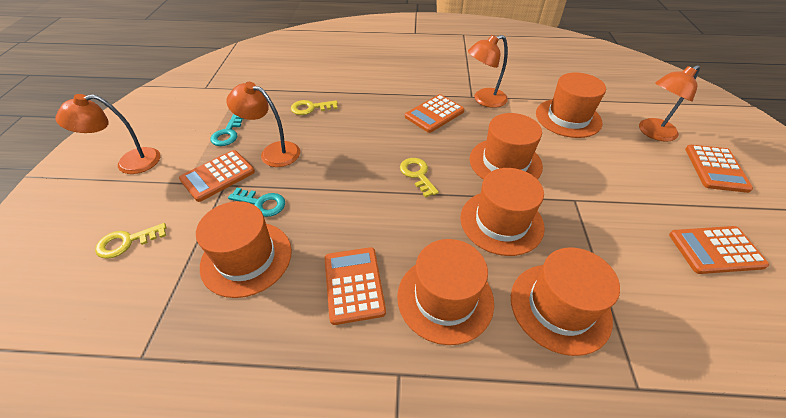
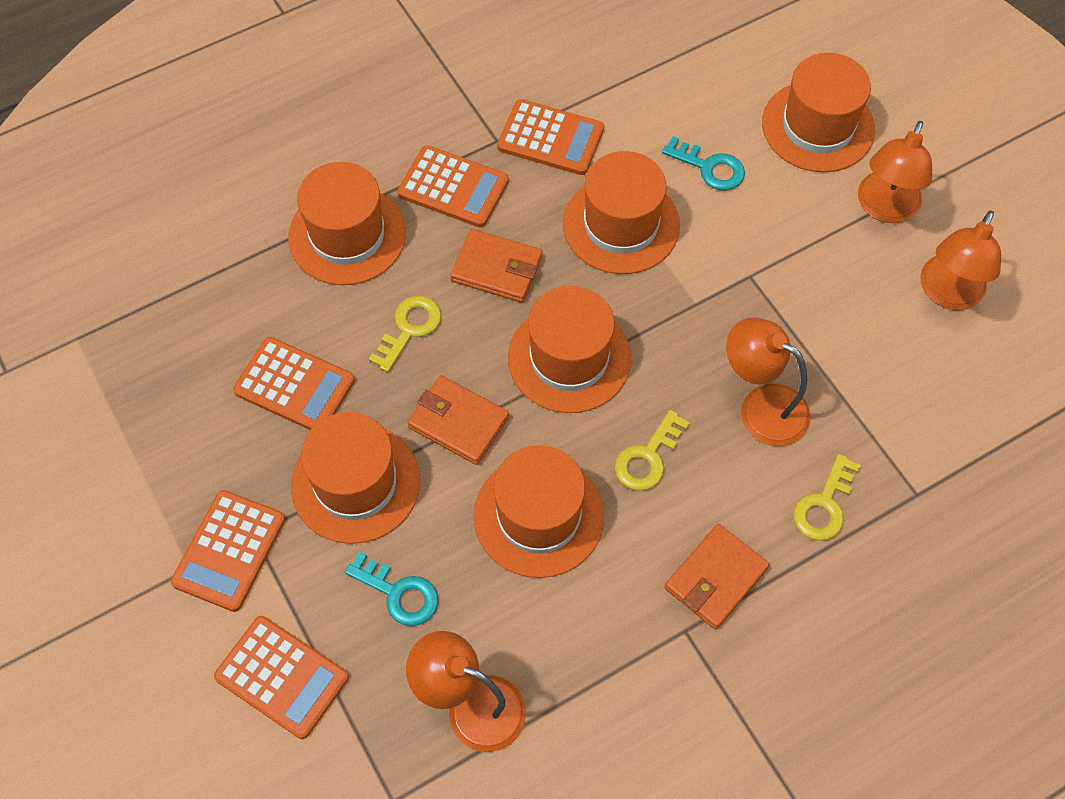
orange wallet: 0 -> 3

